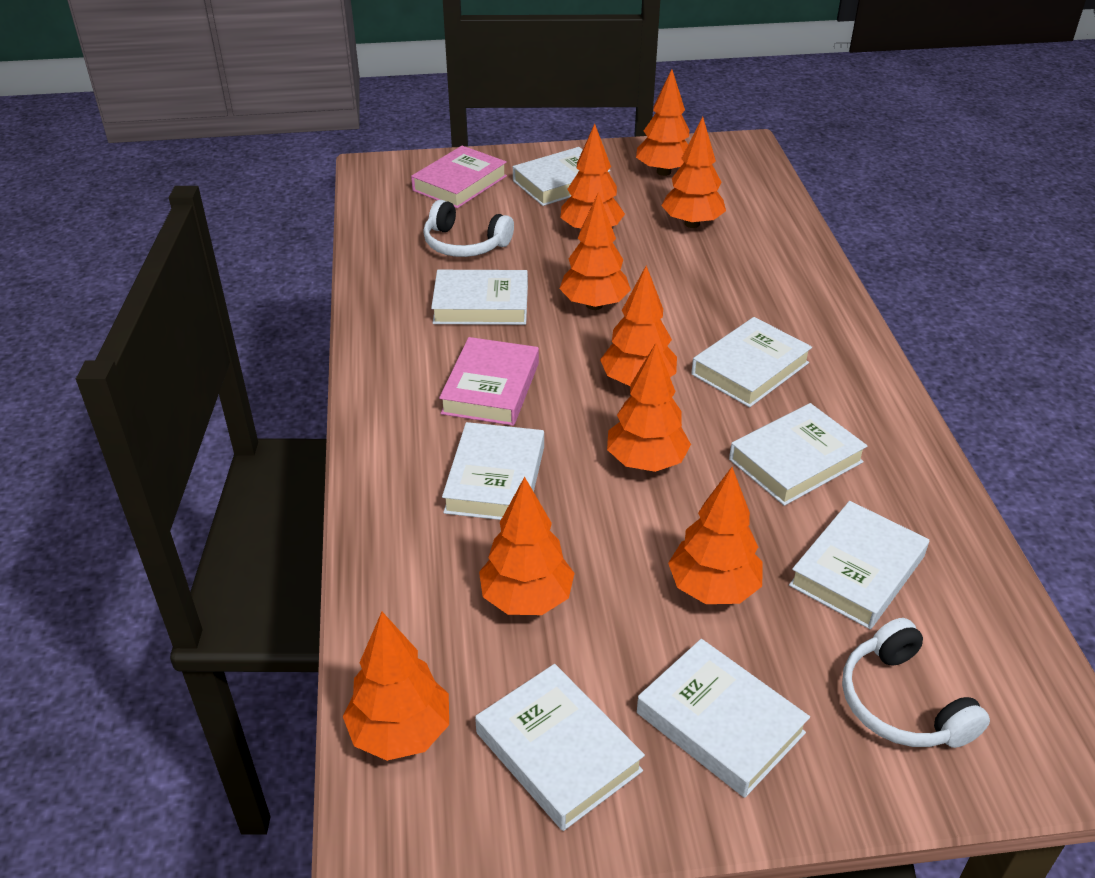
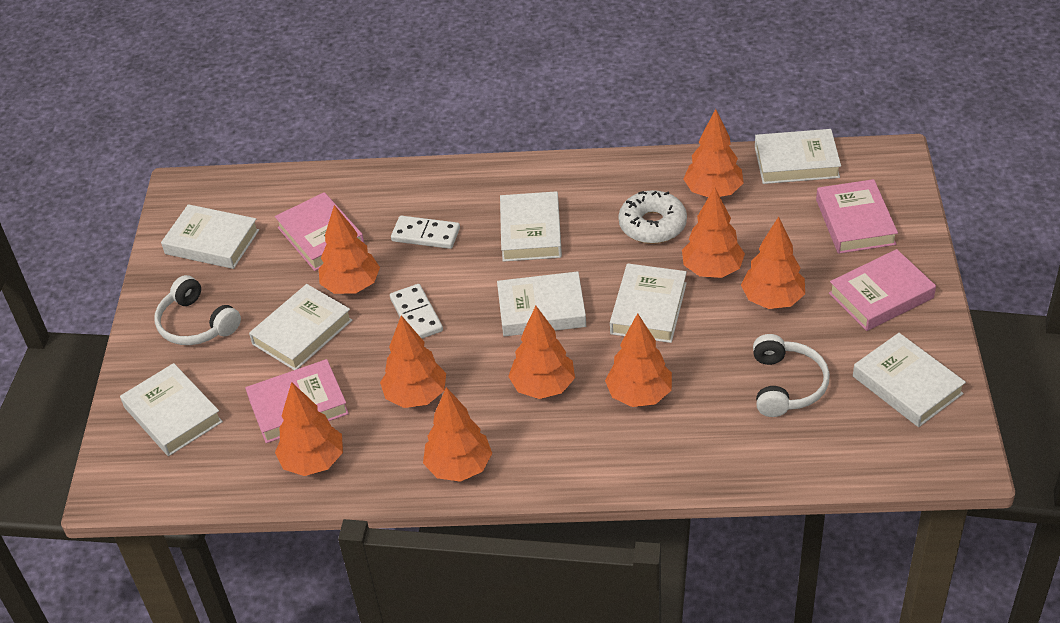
pink book: 2 -> 4
white domino: 0 -> 2
white donut: 0 -> 1

